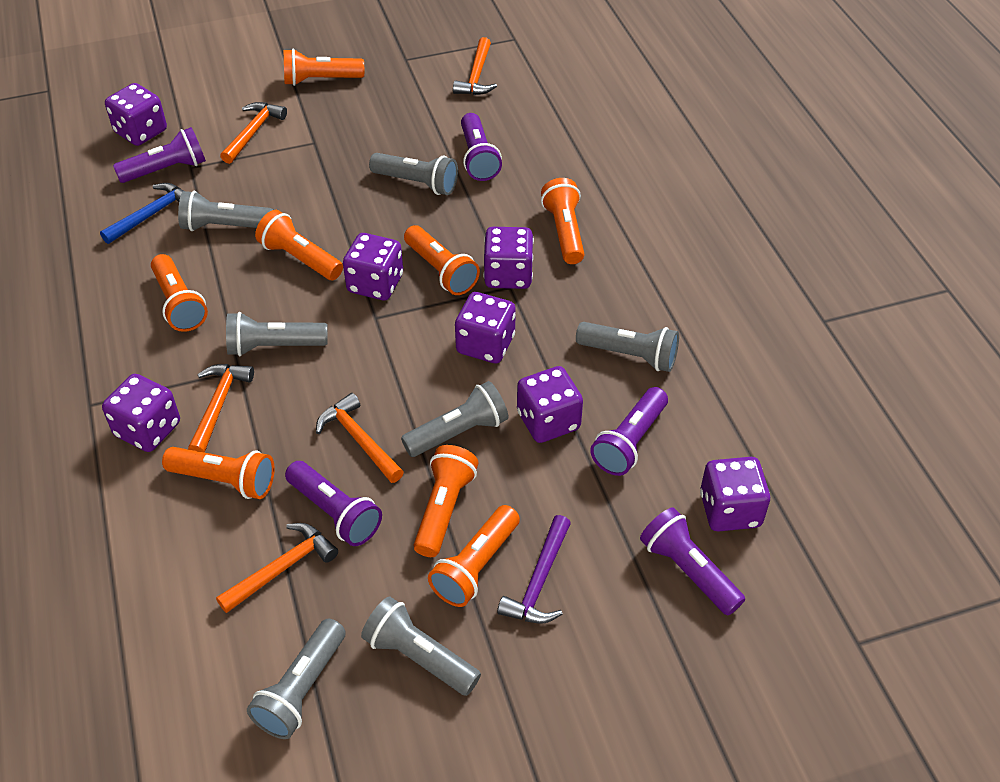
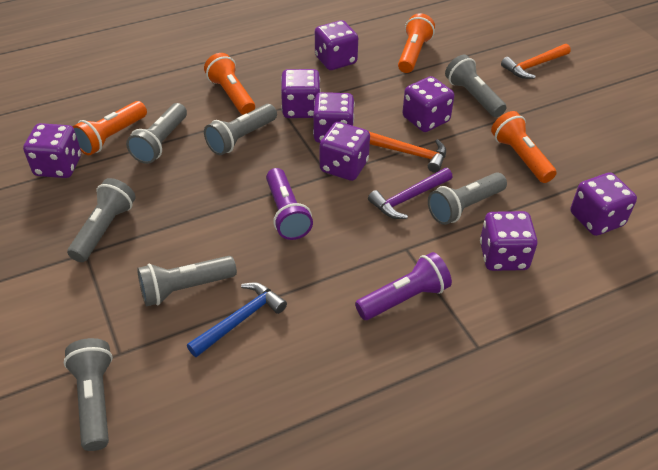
orange flashlight: 8 -> 4
orange hammer: 5 -> 2
purple dice: 7 -> 8
purple flashlight: 5 -> 2

